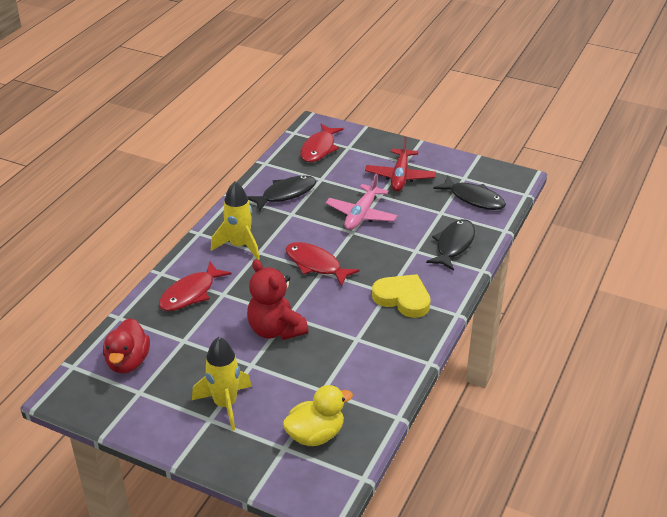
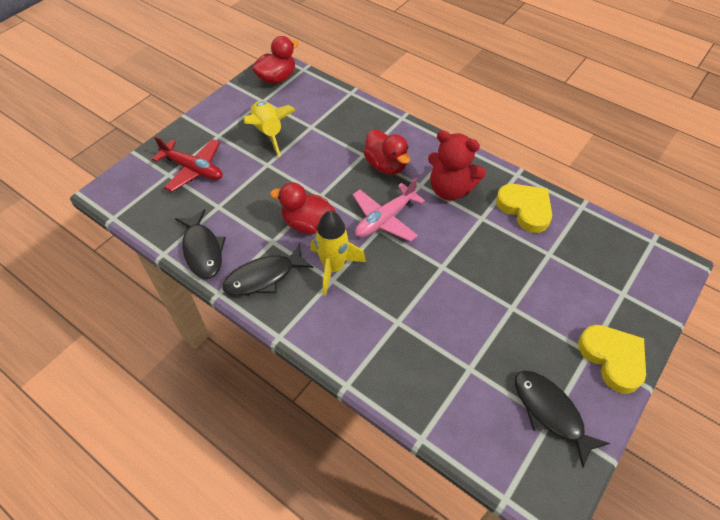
red duck: 1 -> 3
red fish: 3 -> 0
yellow duck: 1 -> 0
yellow heart: 1 -> 2

